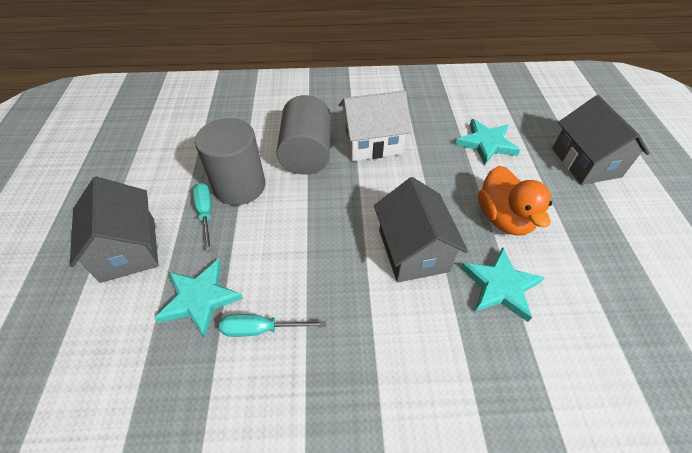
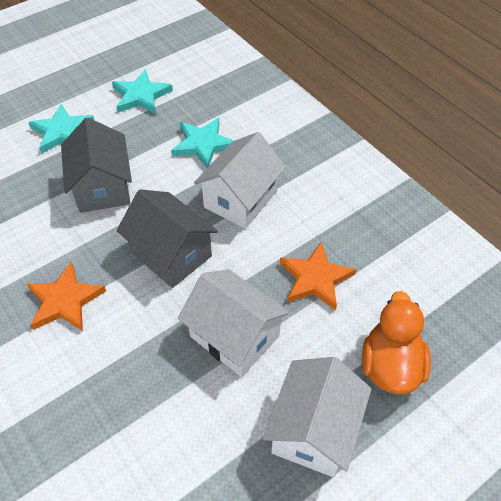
grey cylinder: 2 -> 0
grey house: 3 -> 2
orange star: 0 -> 2
turquoise screwdriver: 2 -> 0
white house: 1 -> 3

